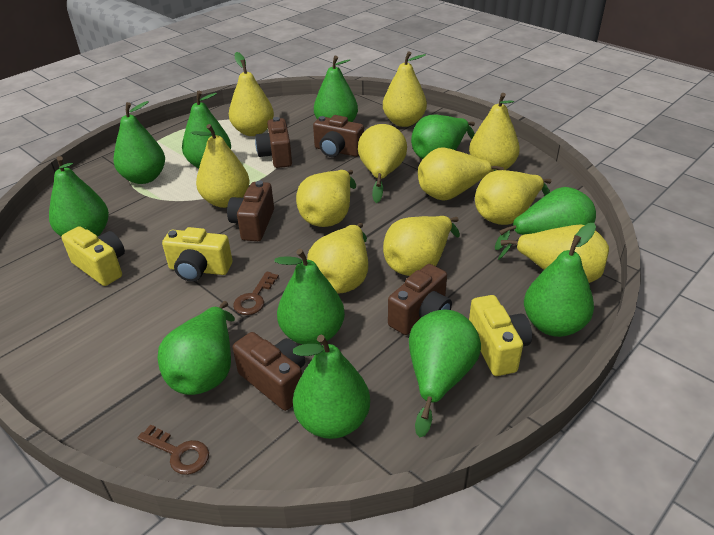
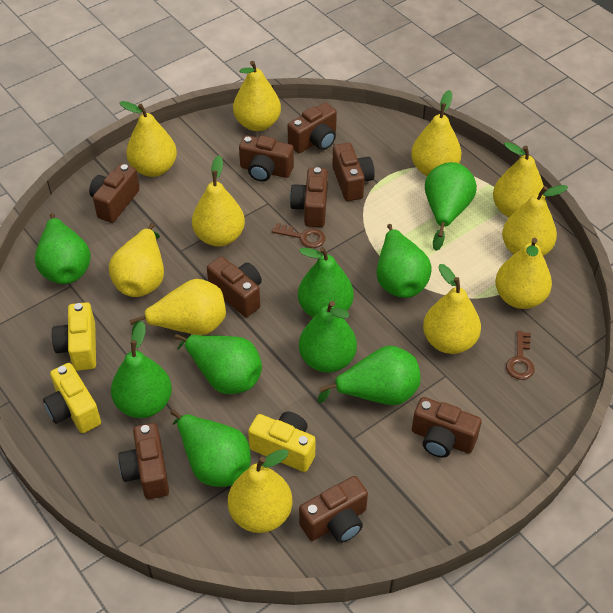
brown camera: 5 -> 9
green pear: 11 -> 9

